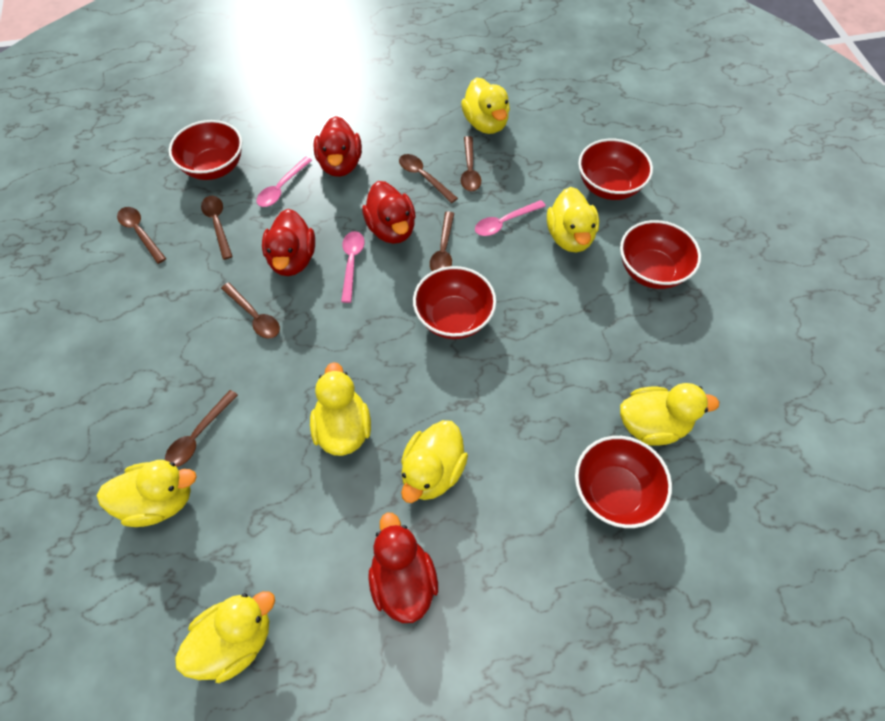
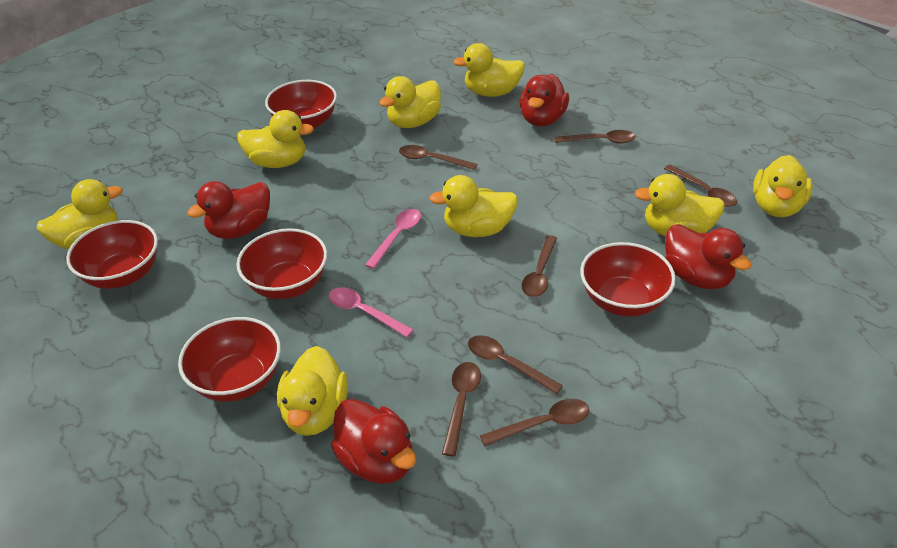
pink spoon: 3 -> 2
yellow duck: 7 -> 8

